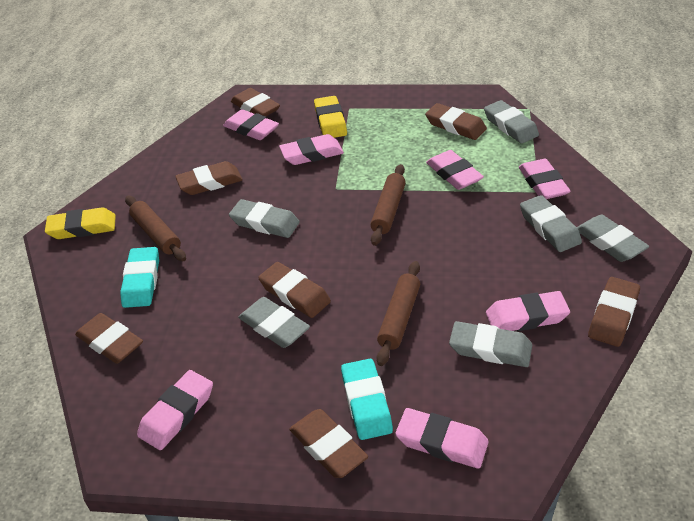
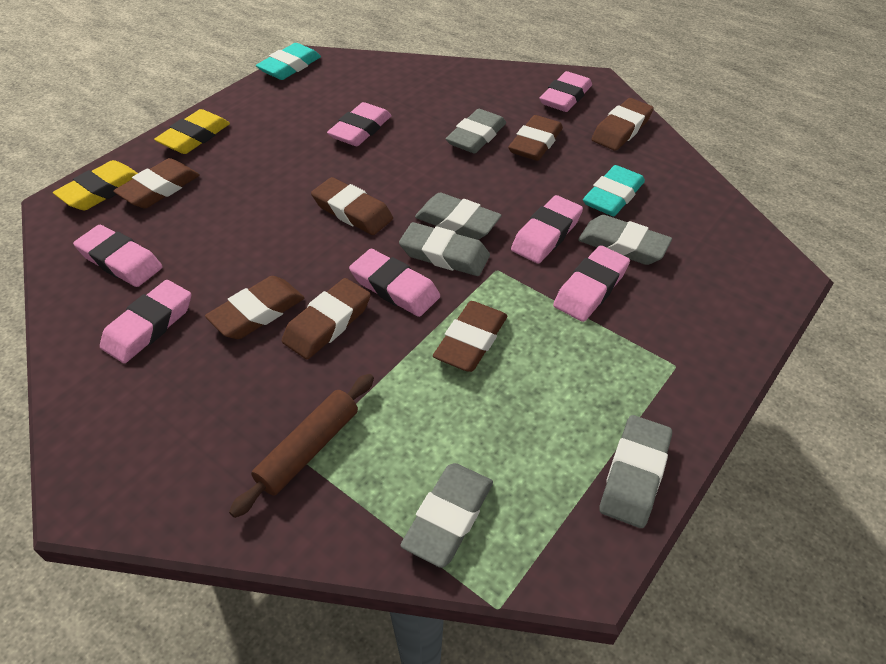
brown rolling pin: 3 -> 1

